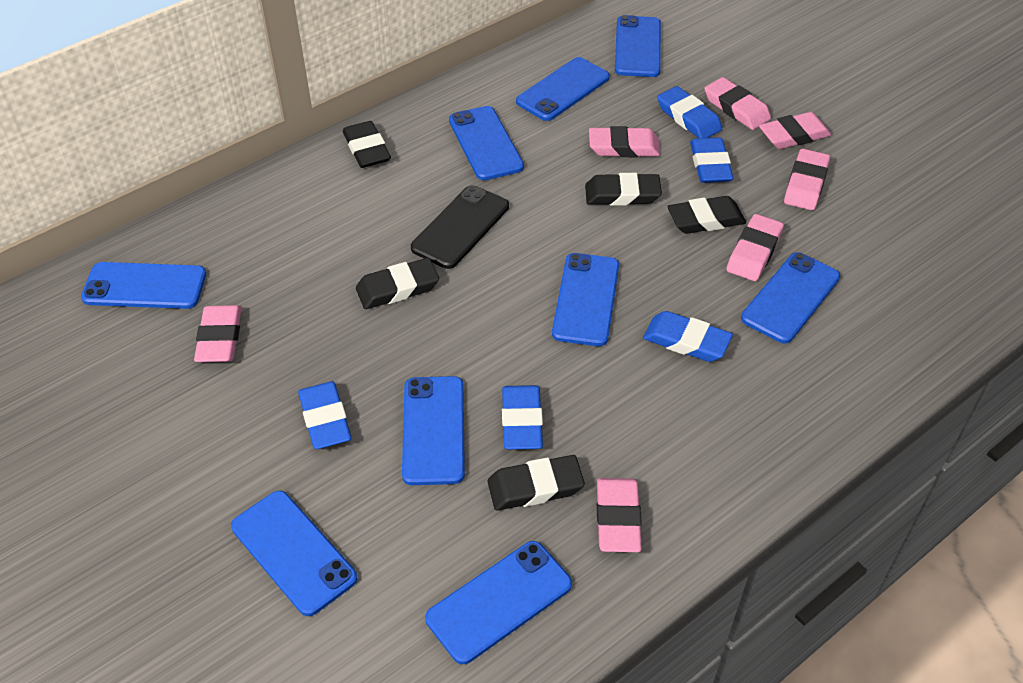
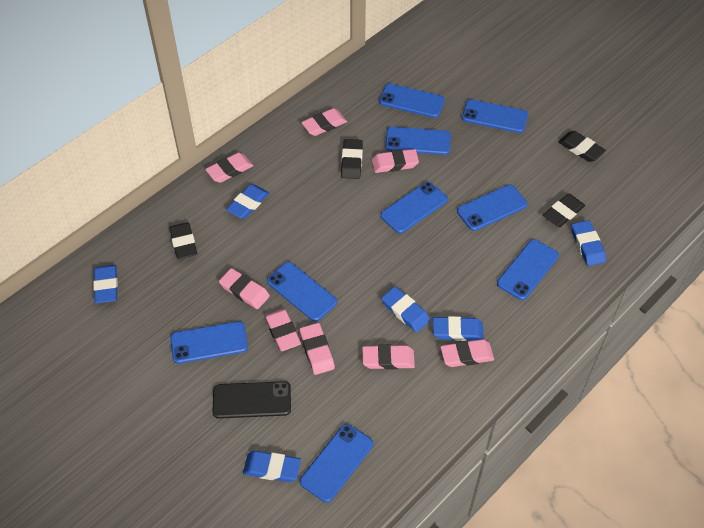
black eraser: 5 -> 4
blue eraser: 5 -> 6
pink eraser: 7 -> 8

